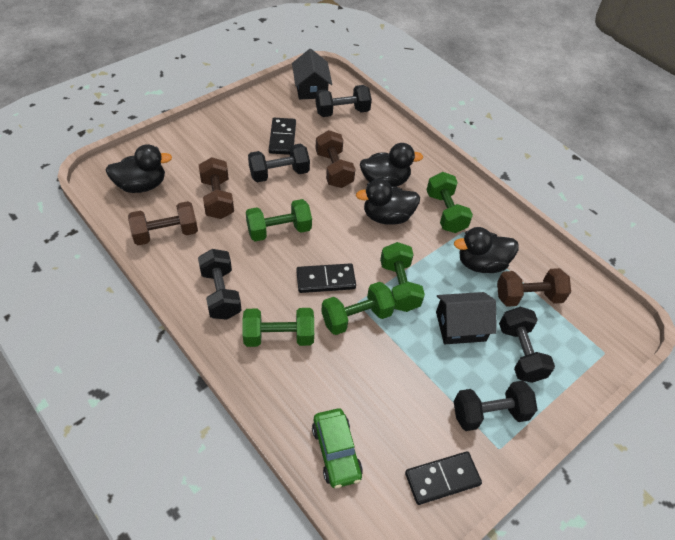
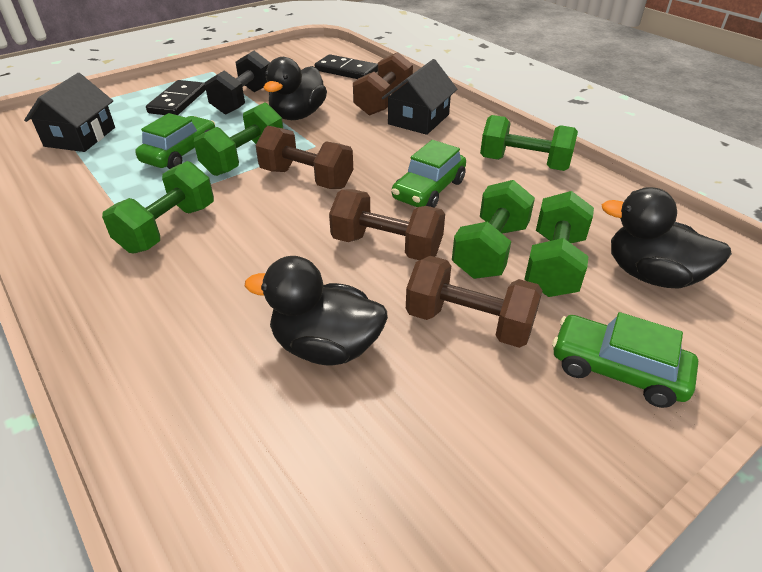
black domino: 3 -> 2
black duck: 4 -> 3
black dumbbell: 5 -> 1
green car: 1 -> 3

